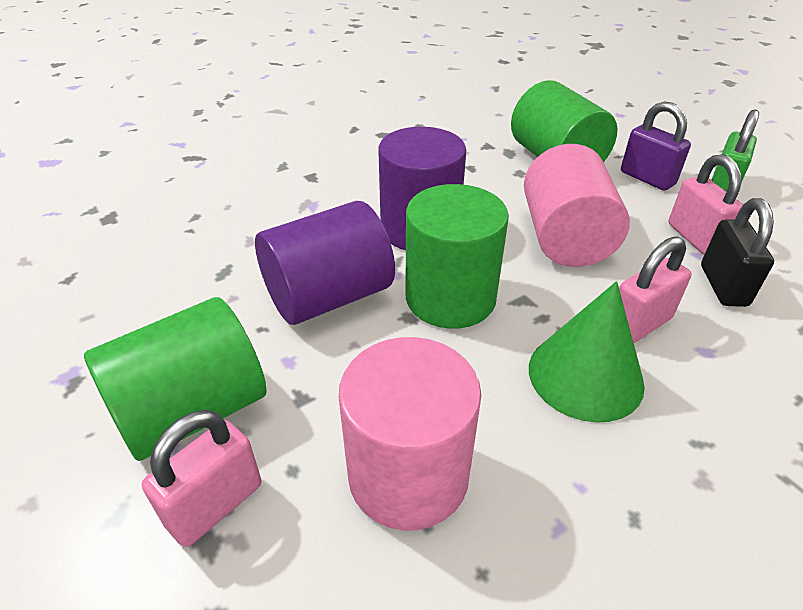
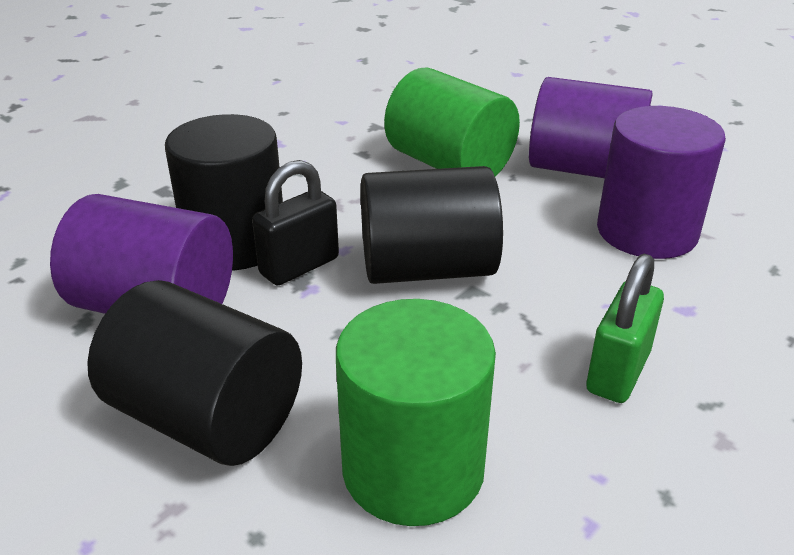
black cylinder: 0 -> 3
green cone: 1 -> 0
green cylinder: 3 -> 2
pink cylinder: 2 -> 0
pink padlock: 3 -> 0
purple cylinder: 2 -> 3
purple padlock: 1 -> 0

